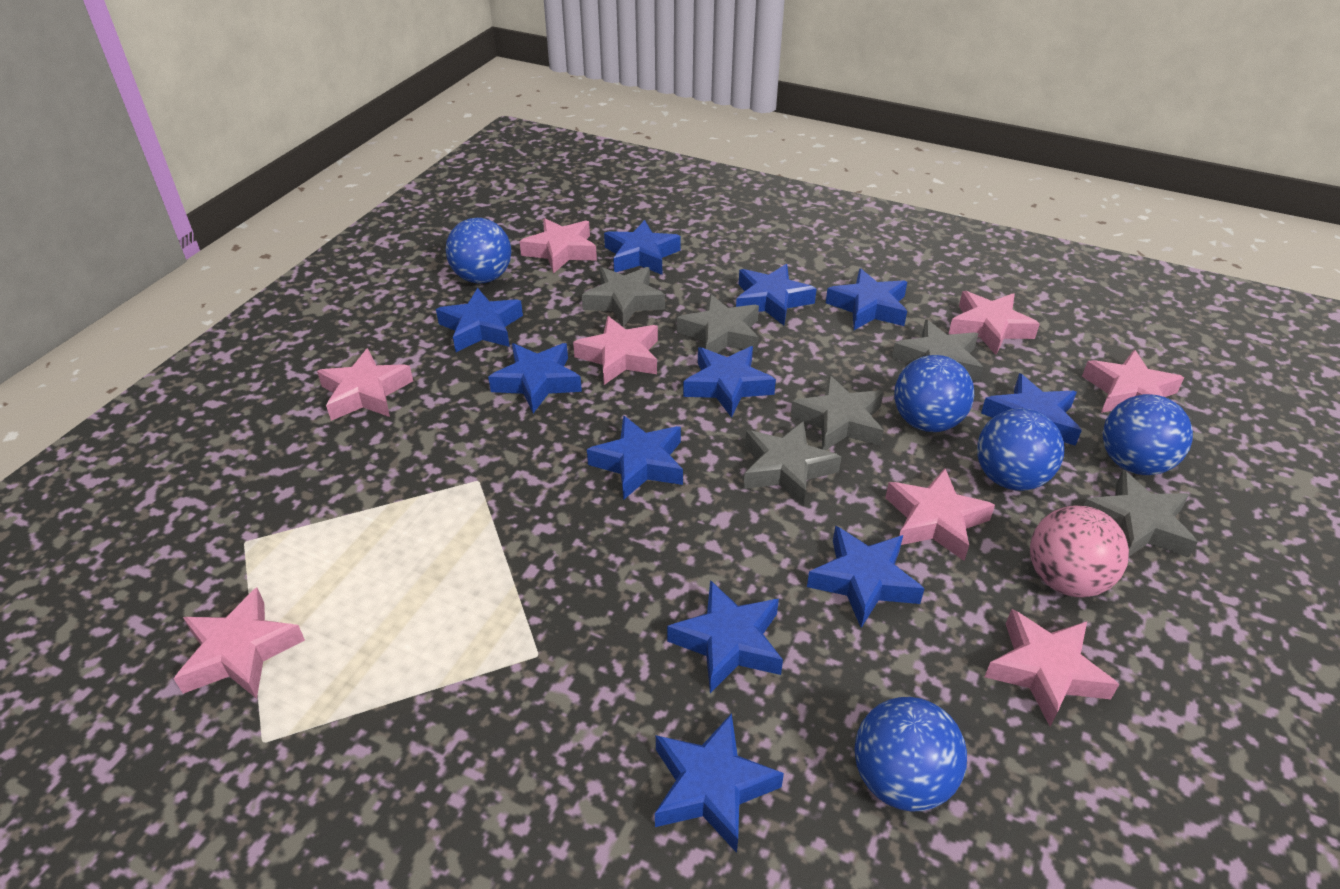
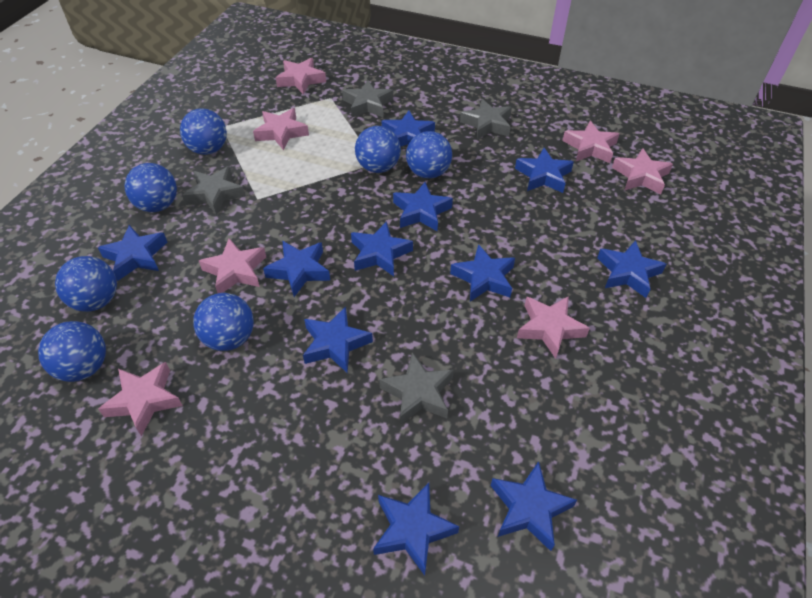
blue ball: 5 -> 7
grey star: 6 -> 4
pink ball: 1 -> 0
pink star: 8 -> 7

